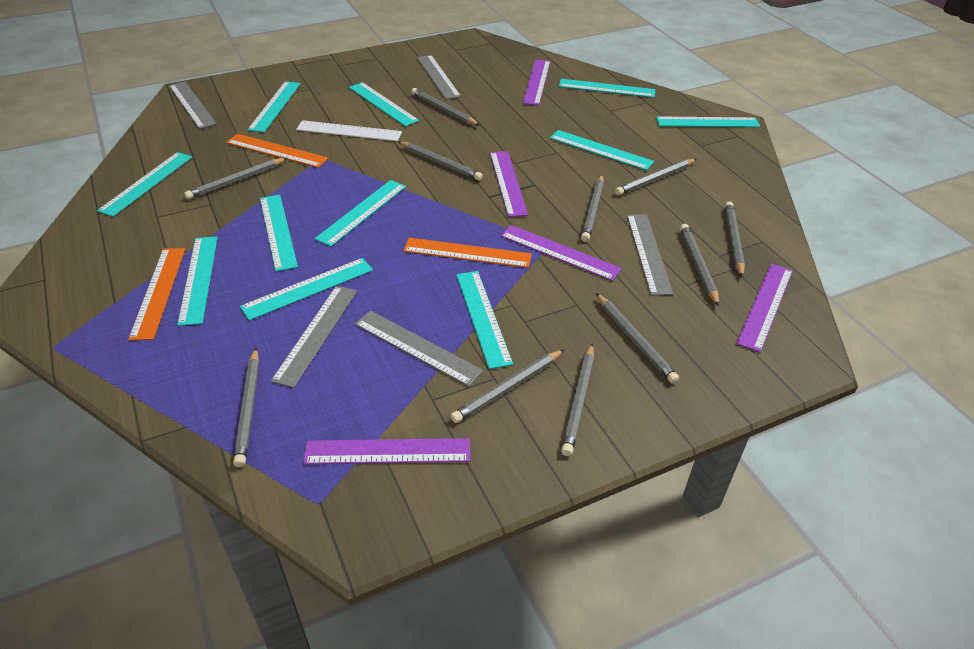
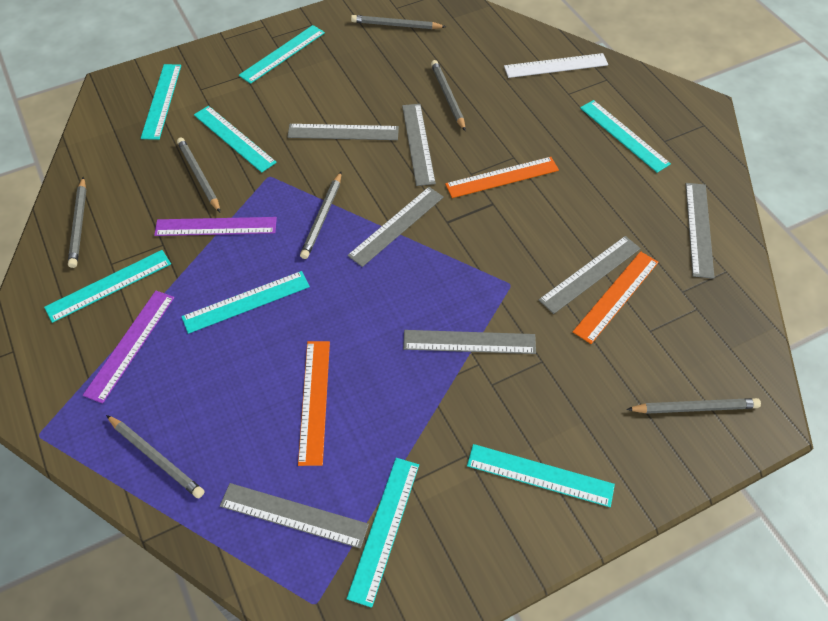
grey pencil: 11 -> 7
grey ruler: 5 -> 7
purple ruler: 5 -> 2
turquoise ruler: 11 -> 8

